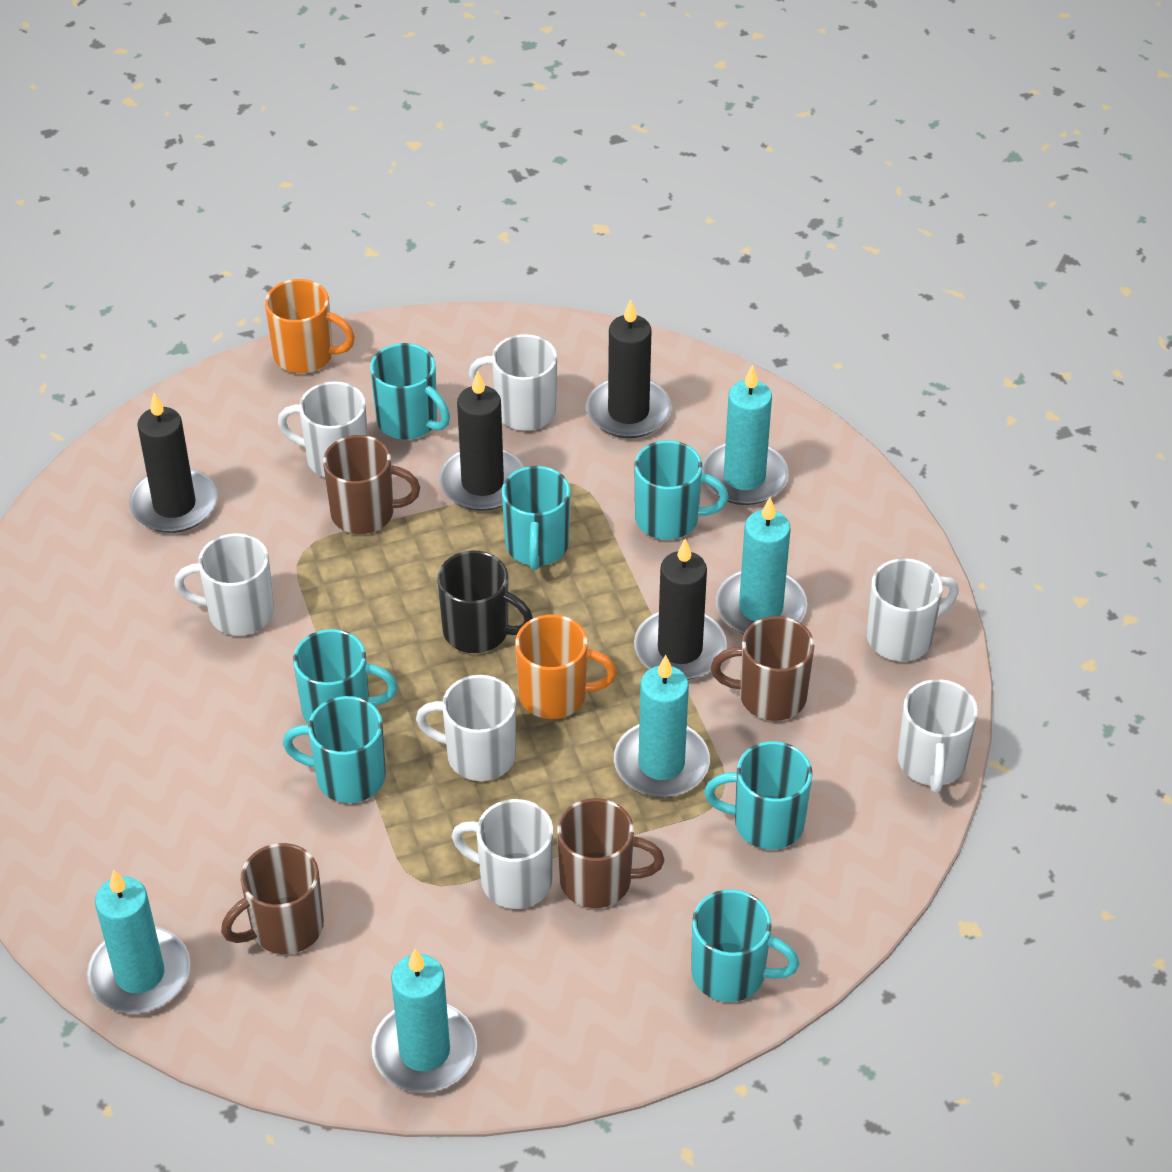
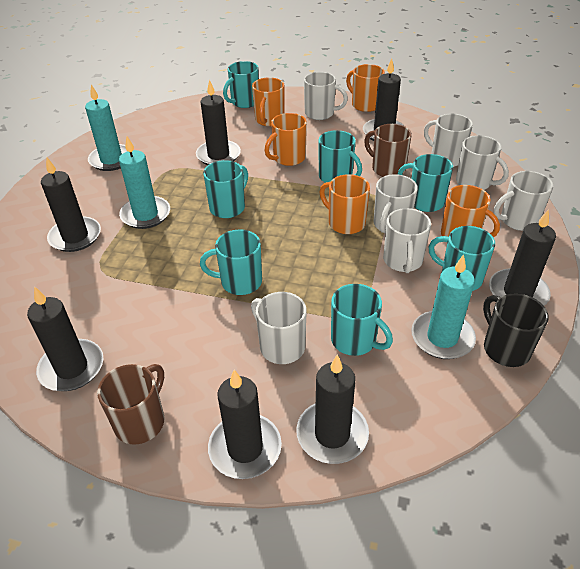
black candle: 4 -> 7
brown mug: 4 -> 2
orange mug: 2 -> 5
turquoise candle: 5 -> 3

